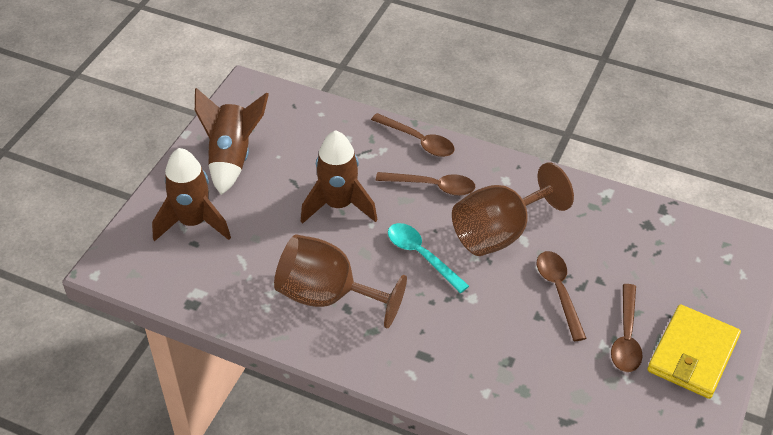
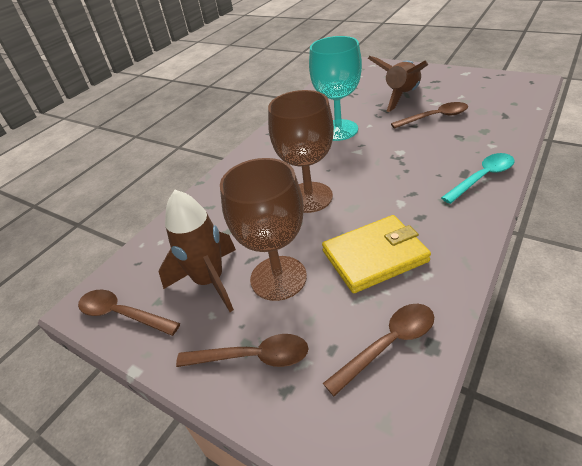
brown rocket: 3 -> 2
turquoise goblet: 0 -> 1

